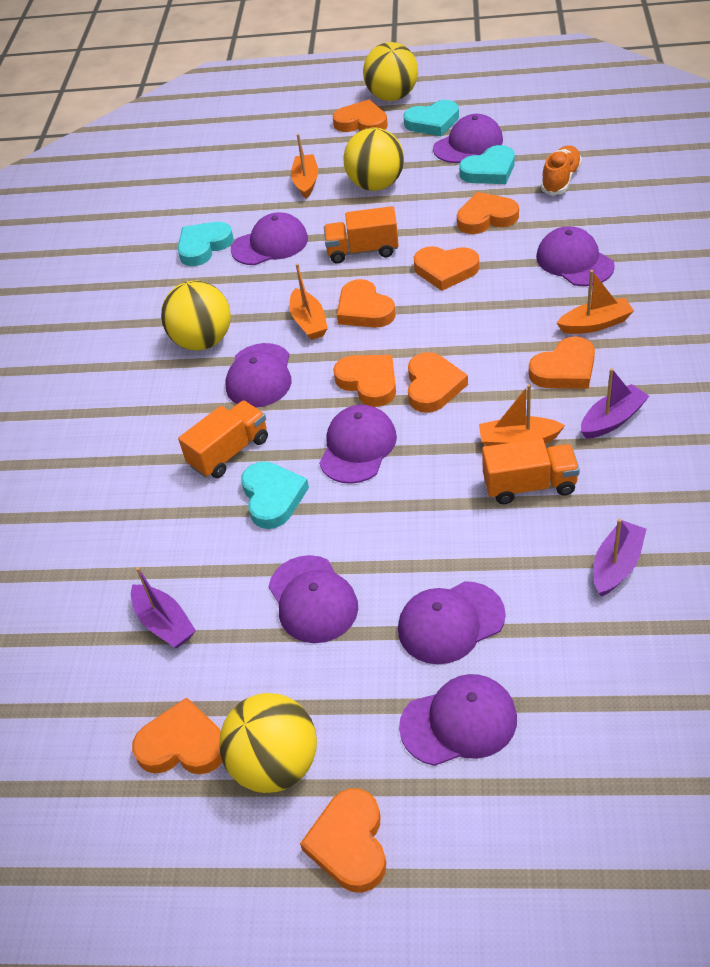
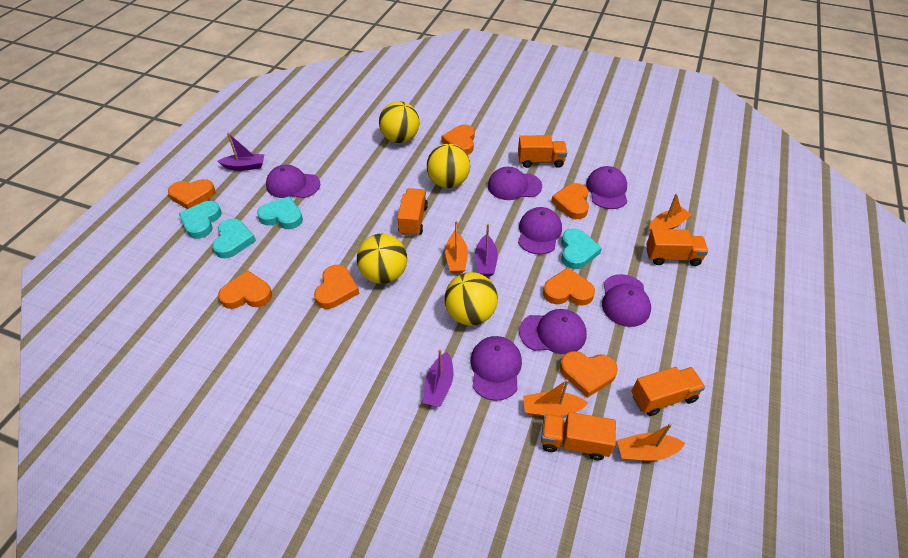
orange heart: 9 -> 7
orange shoe: 1 -> 0
orange truck: 3 -> 5
purple cap: 8 -> 7

